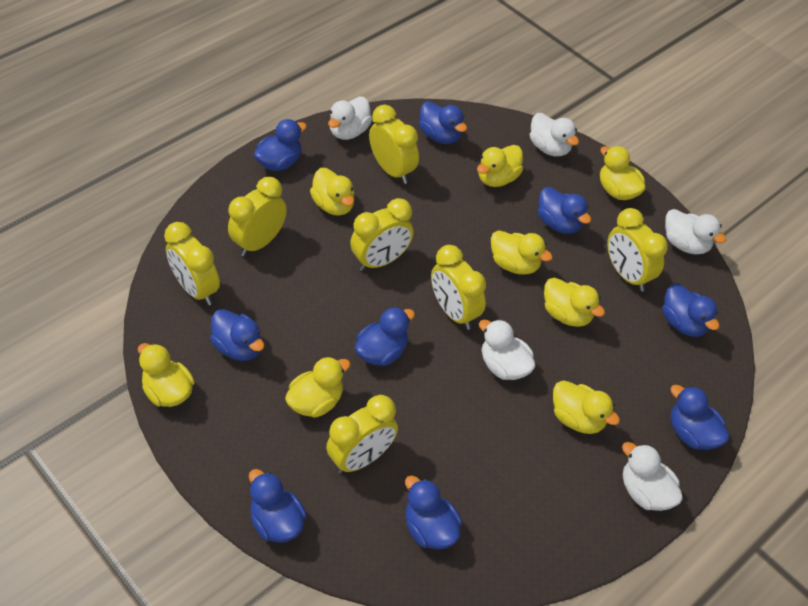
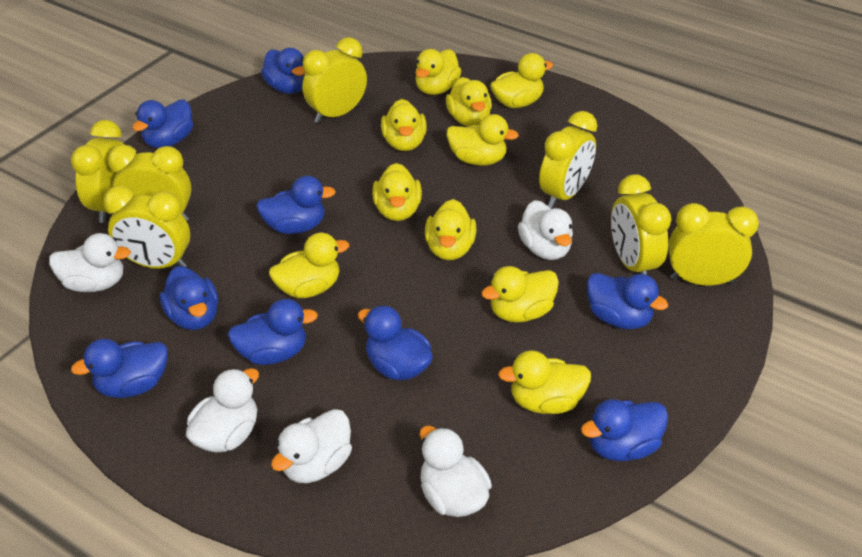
yellow duck: 8 -> 10

